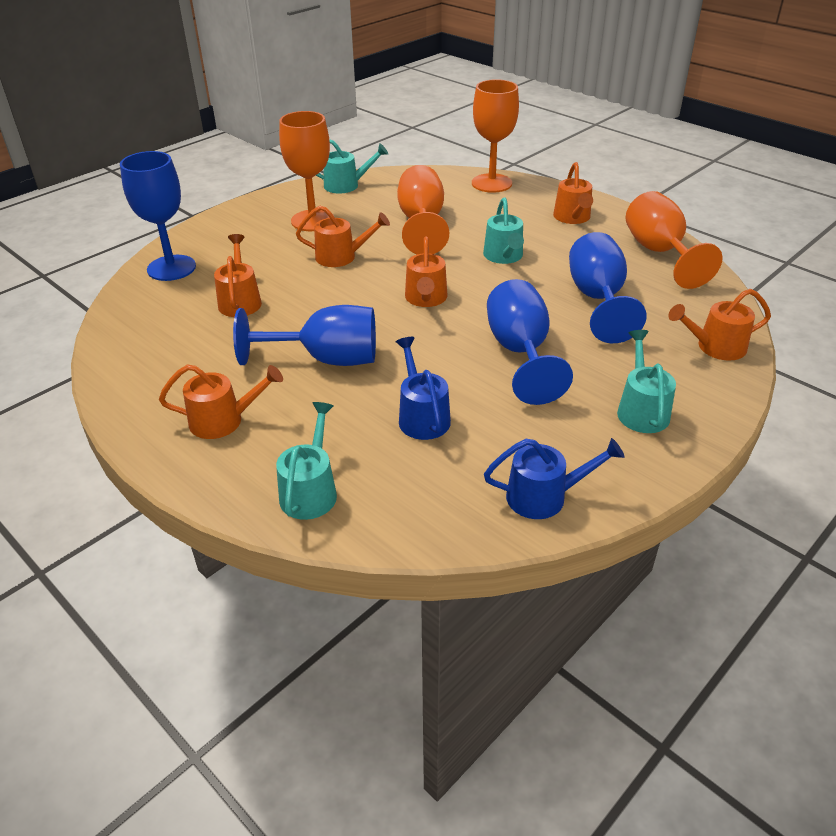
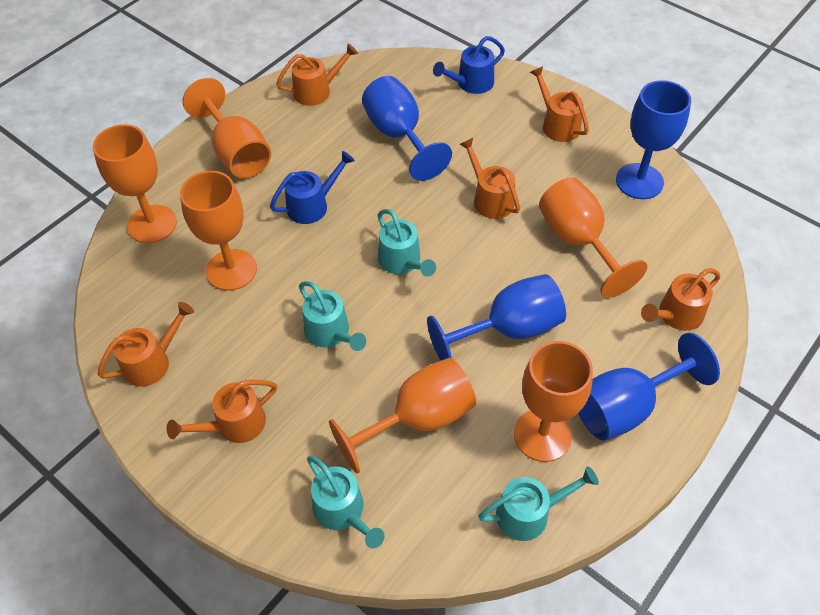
orange goblet: 4 -> 6

